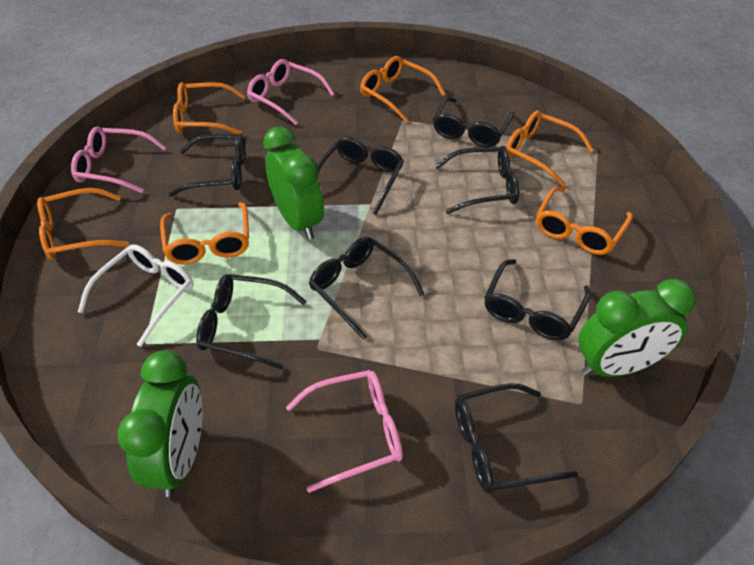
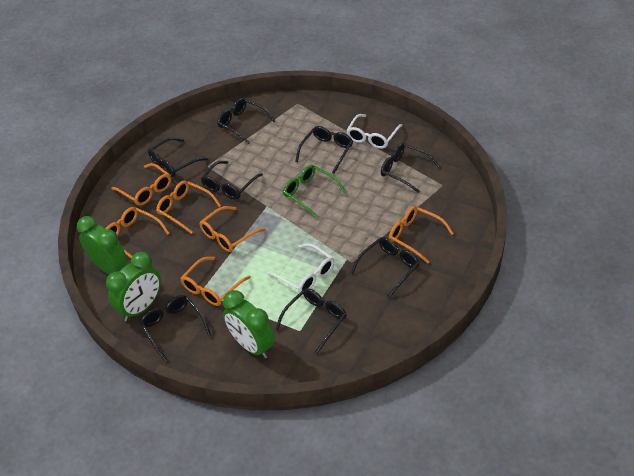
green glasses: 0 -> 1
pink glasses: 3 -> 0
white glasses: 1 -> 2

